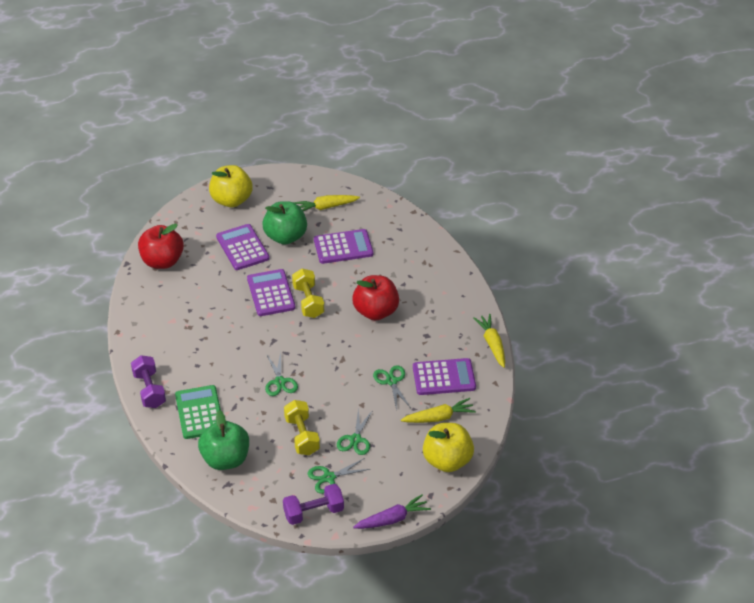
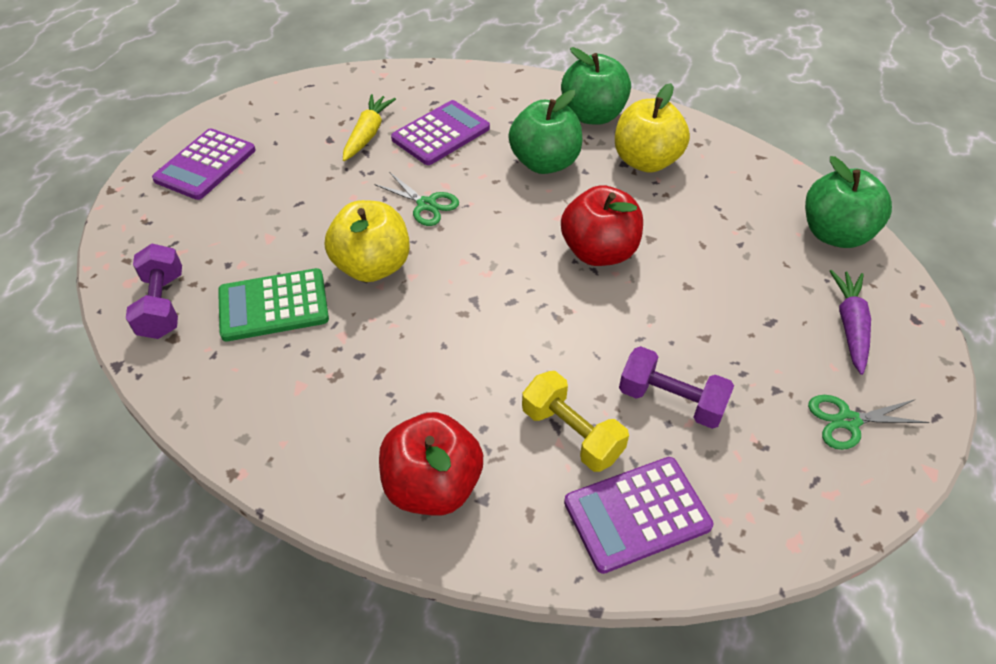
green apple: 2 -> 3
green scissors: 4 -> 2
purple calculator: 4 -> 3
yellow carrot: 3 -> 1
yellow dumbbell: 2 -> 1

